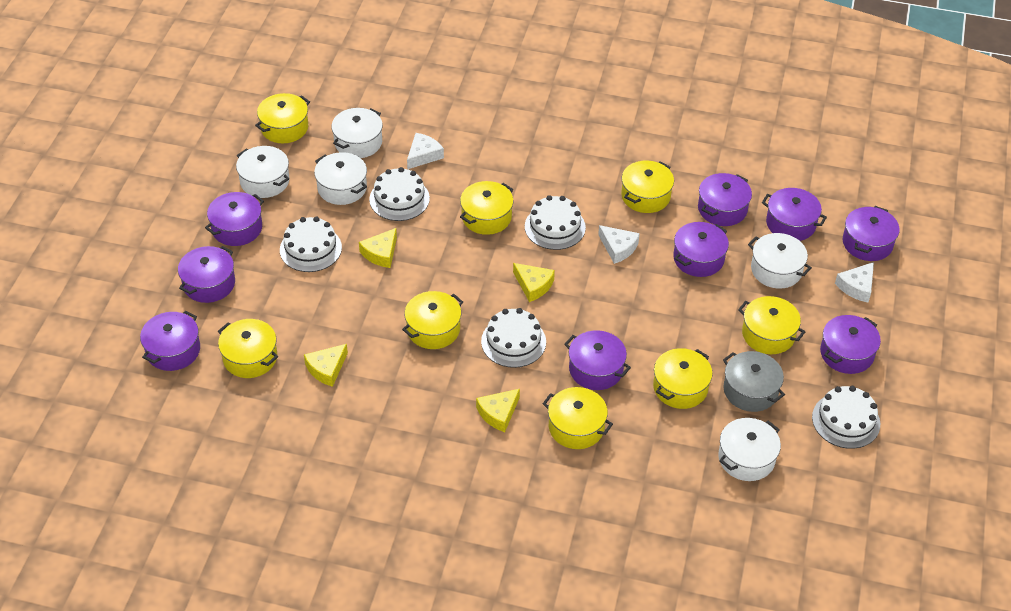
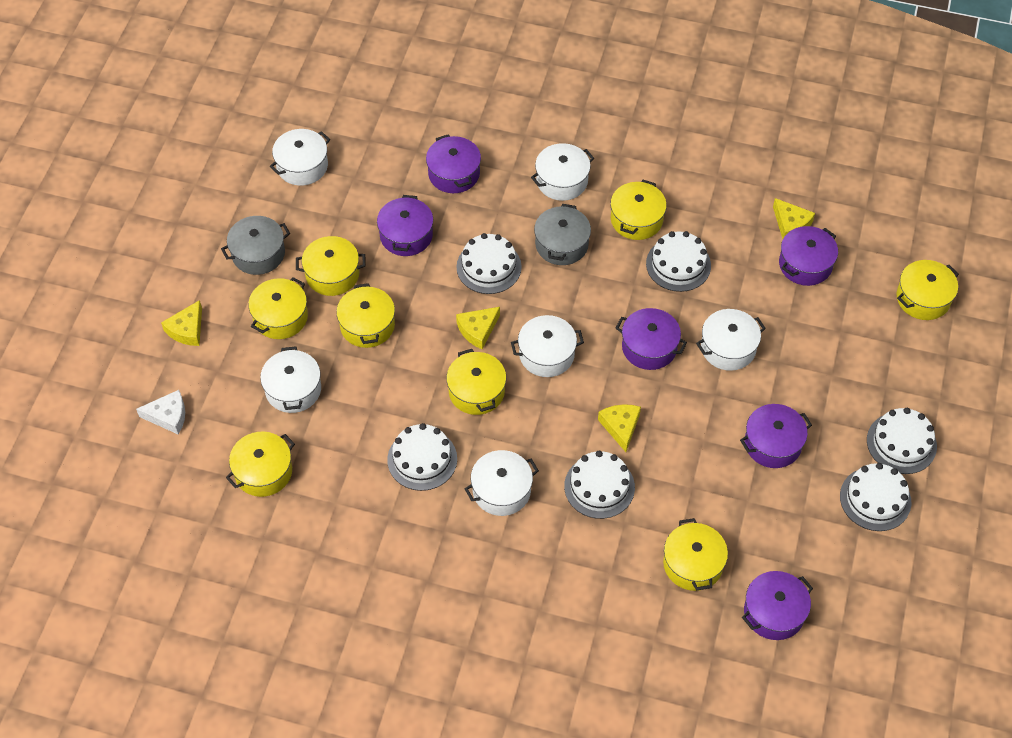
grey pot: 1 -> 2
purple pot: 9 -> 6
white cake: 5 -> 6
white cheese: 3 -> 1
white pot: 5 -> 6

